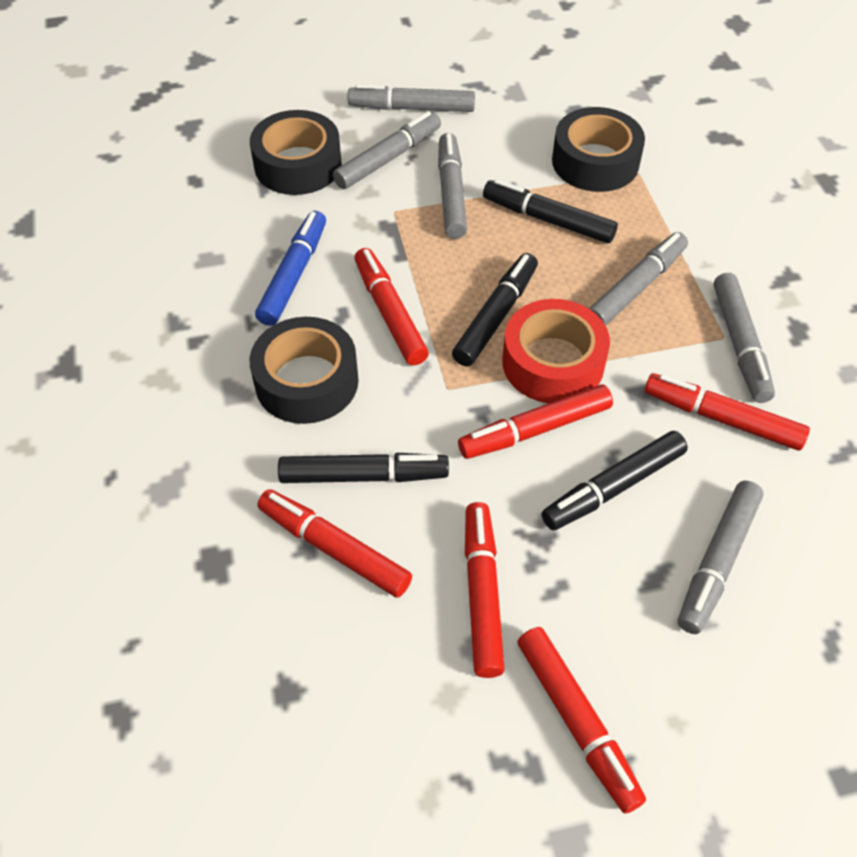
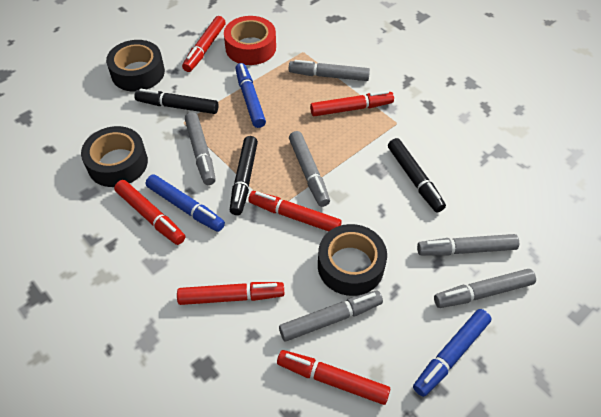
black marker: 4 -> 3
blue marker: 1 -> 3

